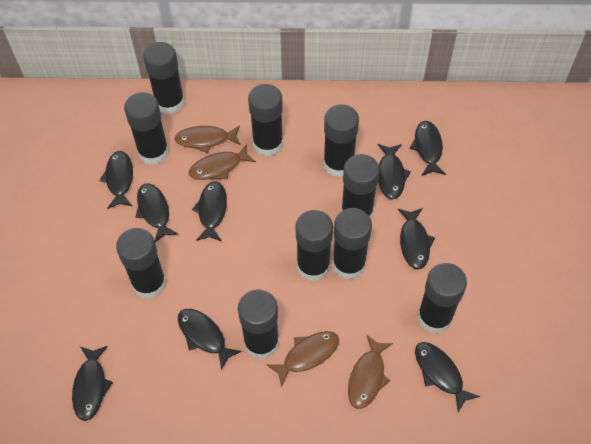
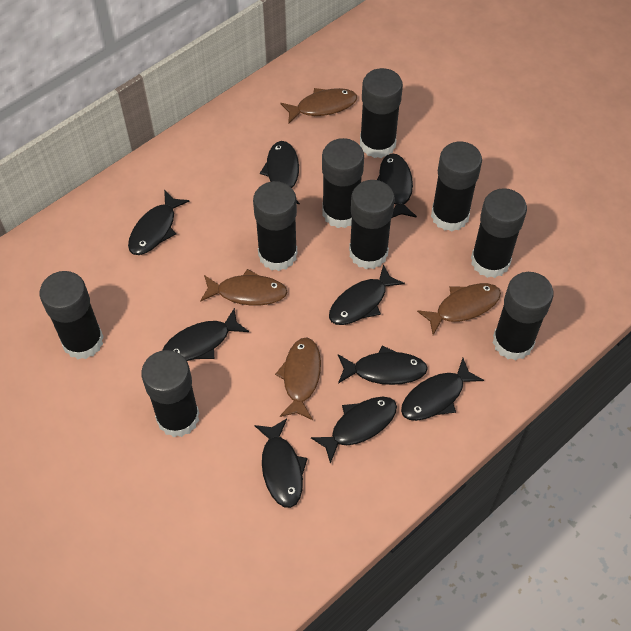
black glue stick: 10 -> 9

